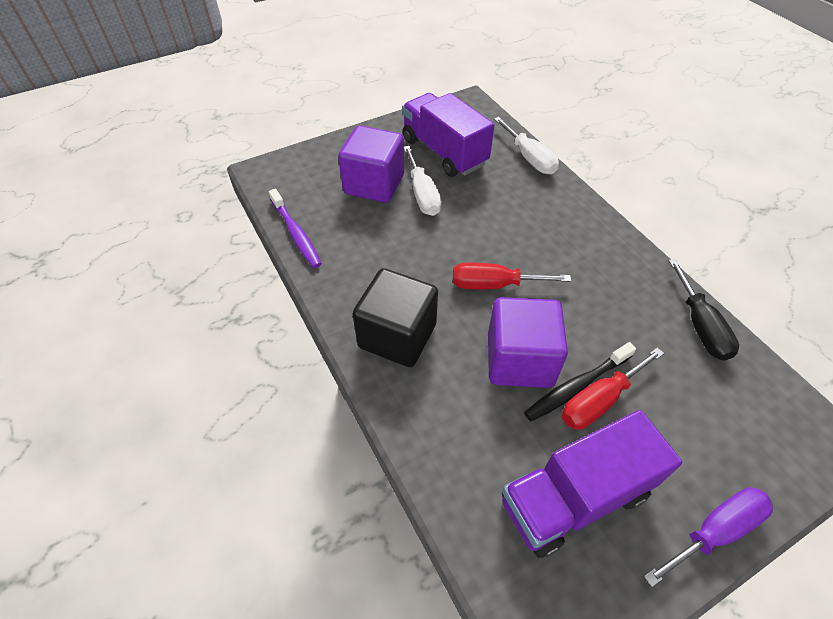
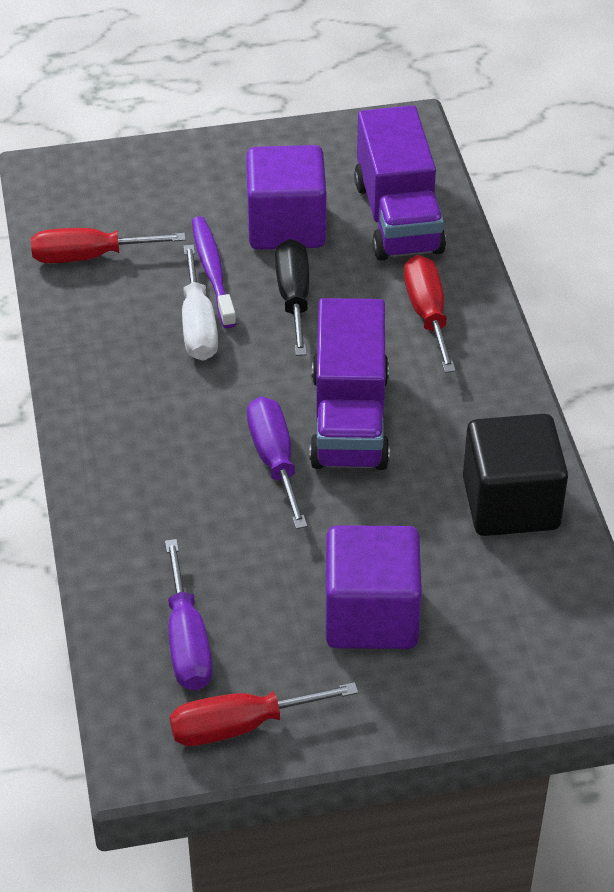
black toothbrush: 1 -> 0
purple screwdriver: 1 -> 2
red screwdriver: 2 -> 3
white screwdriver: 2 -> 1

